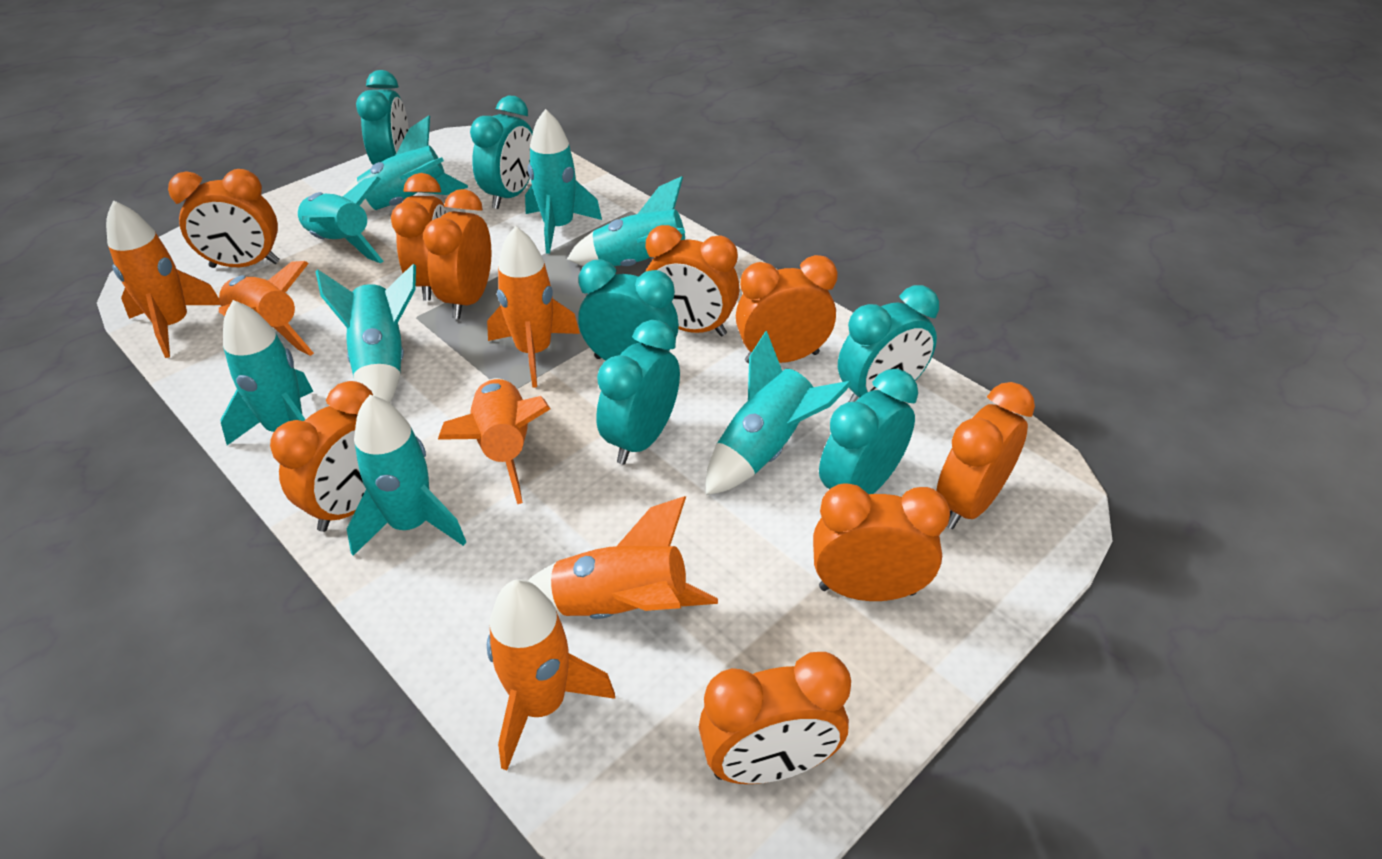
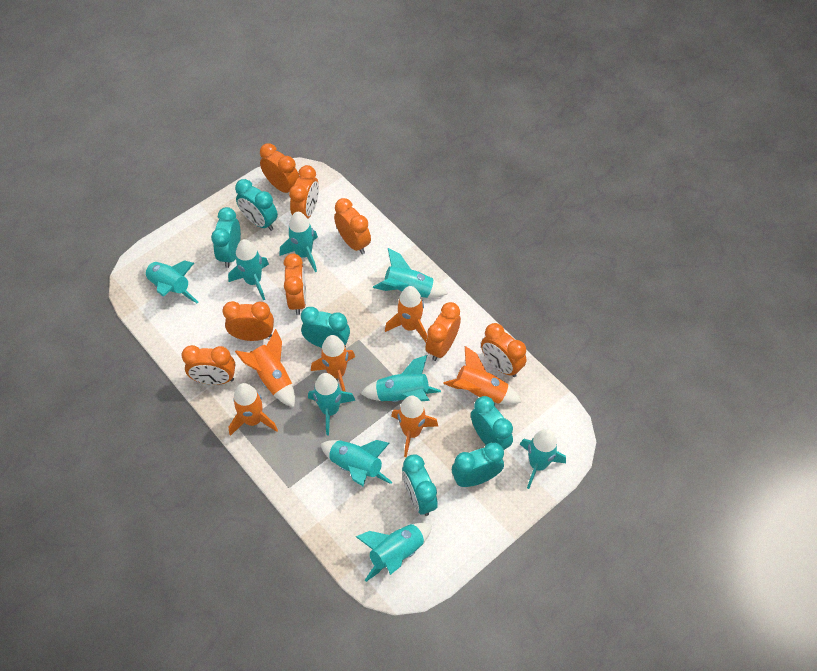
orange clock: 9 -> 8
turquoise rocket: 8 -> 9

